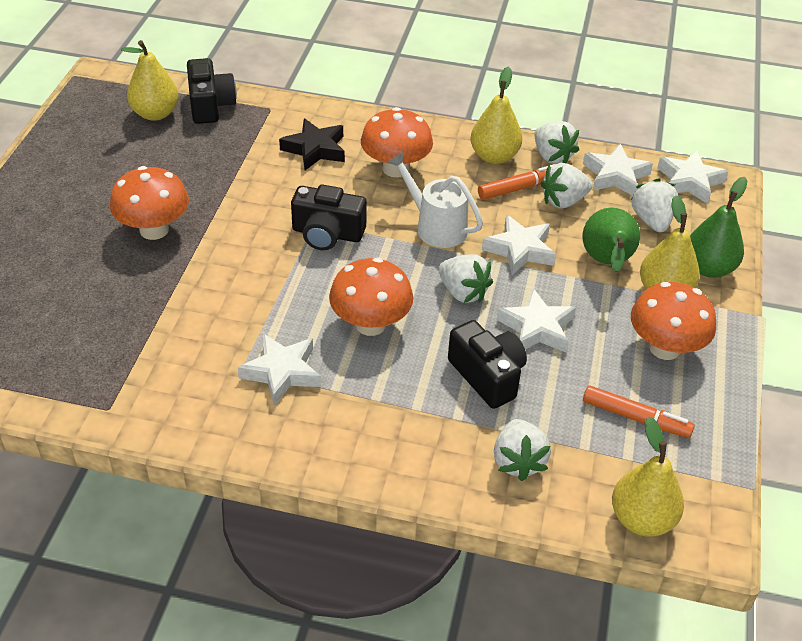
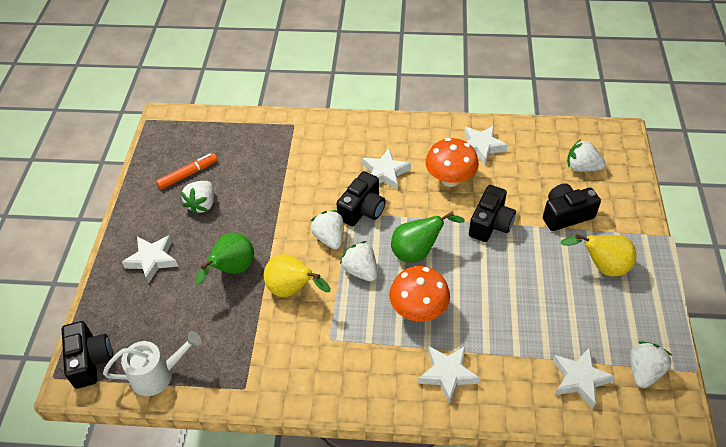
black camera: 3 -> 4
black star: 1 -> 0
orange marker: 2 -> 1
orange mushroom: 4 -> 2
yellow pear: 4 -> 2

